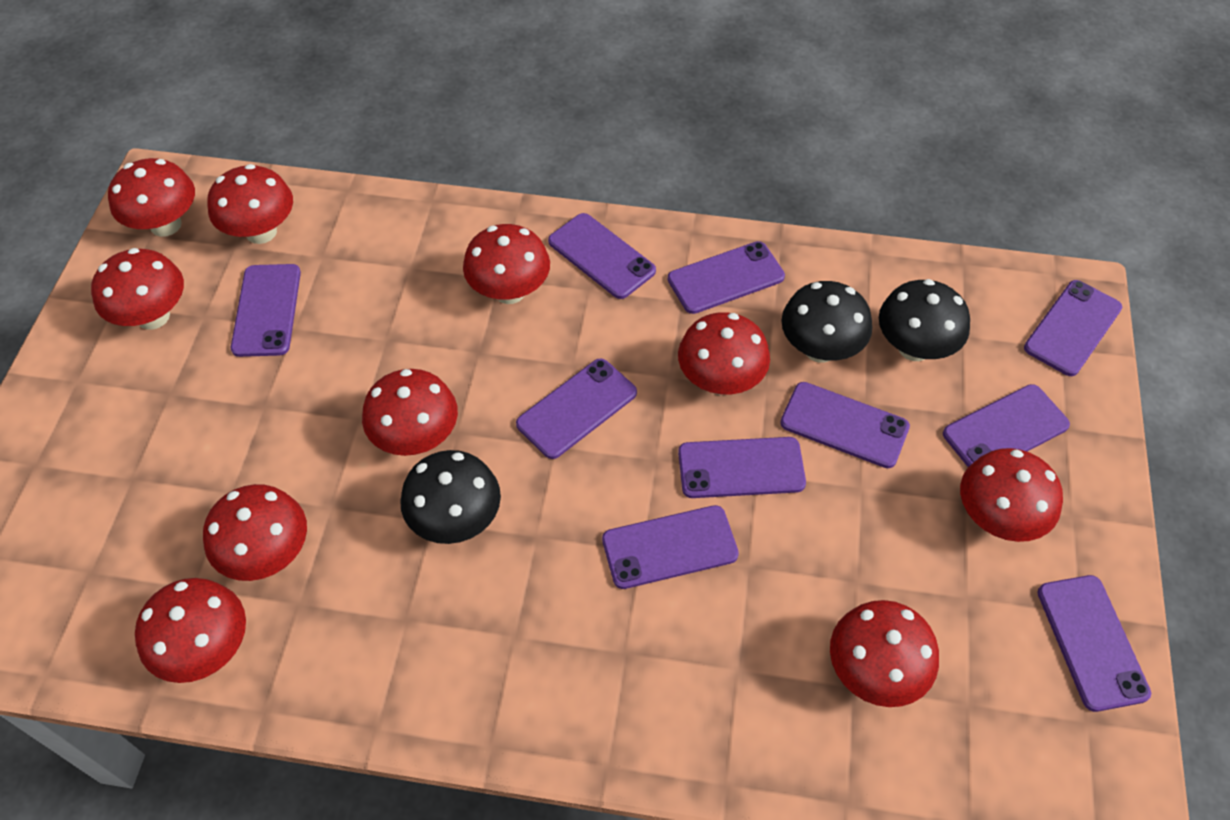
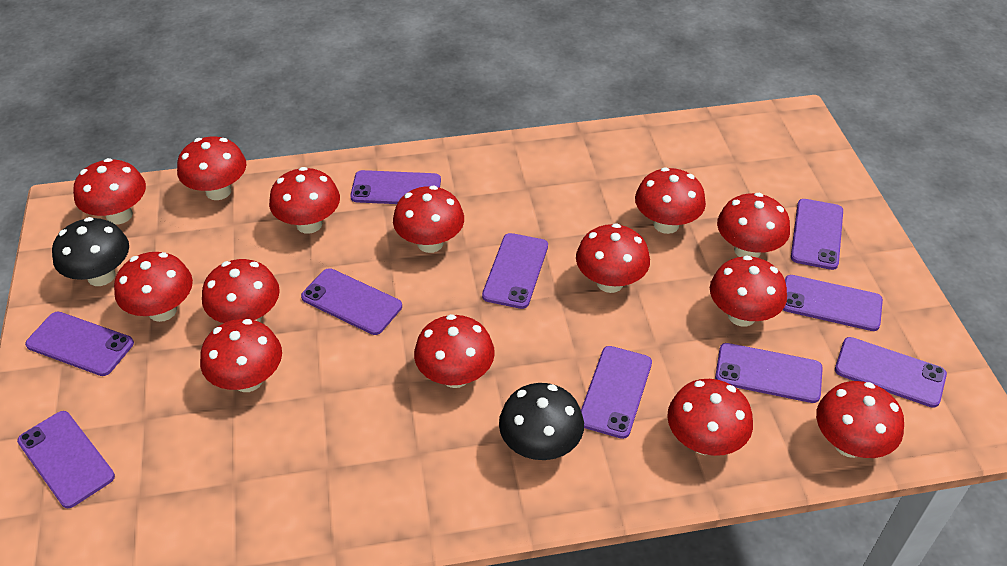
black mushroom: 3 -> 2
red mushroom: 10 -> 14

